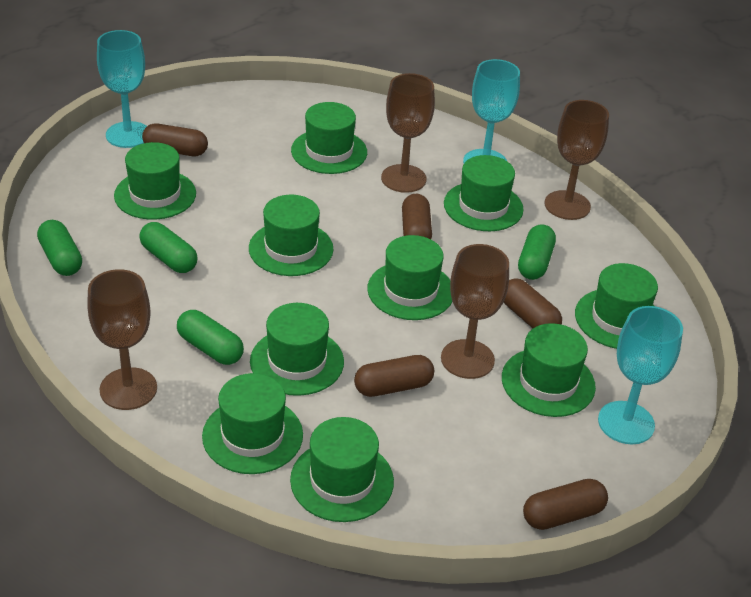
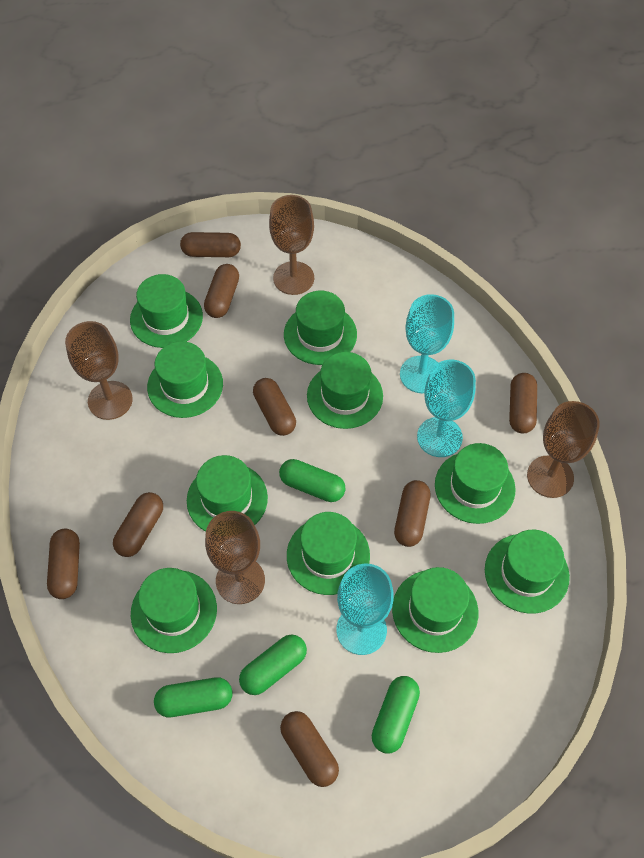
brown capsule: 5 -> 8

